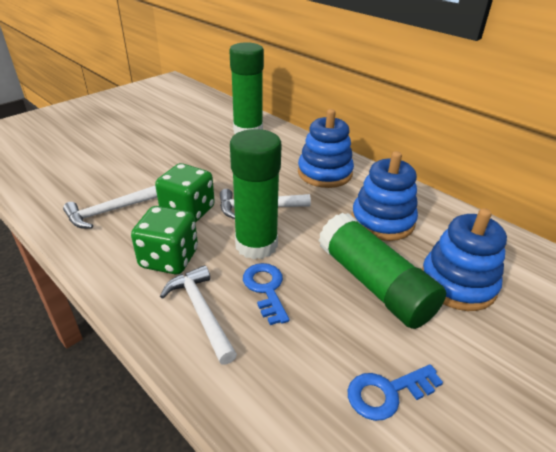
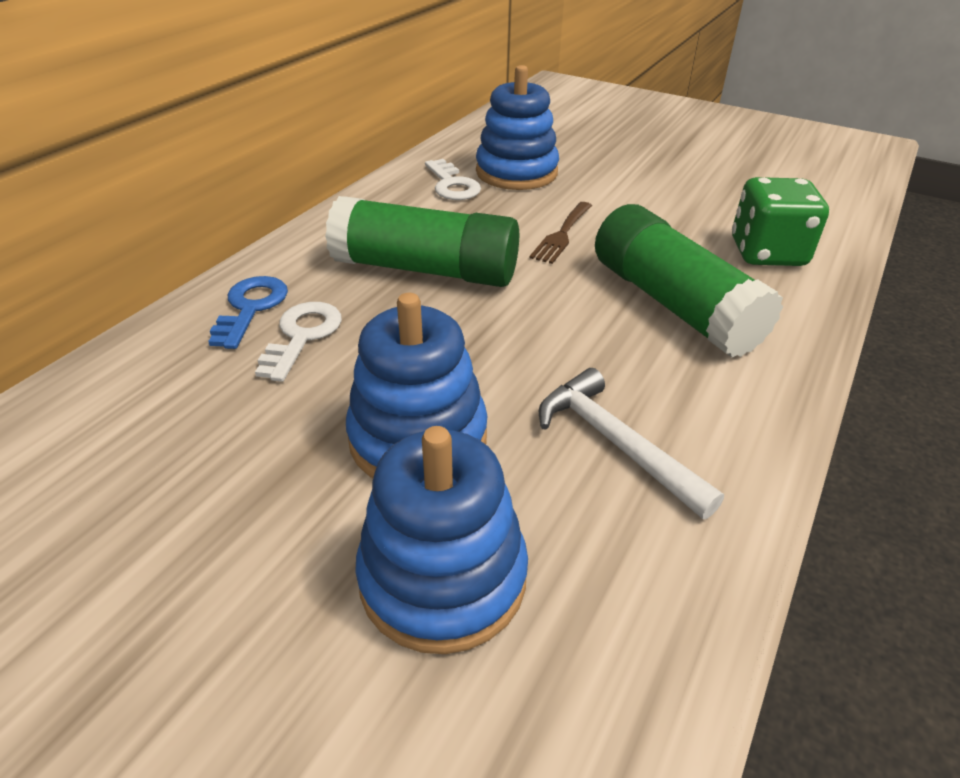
blue key: 2 -> 1
brown fork: 0 -> 1
green dice: 2 -> 1
green glue stick: 3 -> 2
white hammer: 3 -> 1
white key: 0 -> 2

